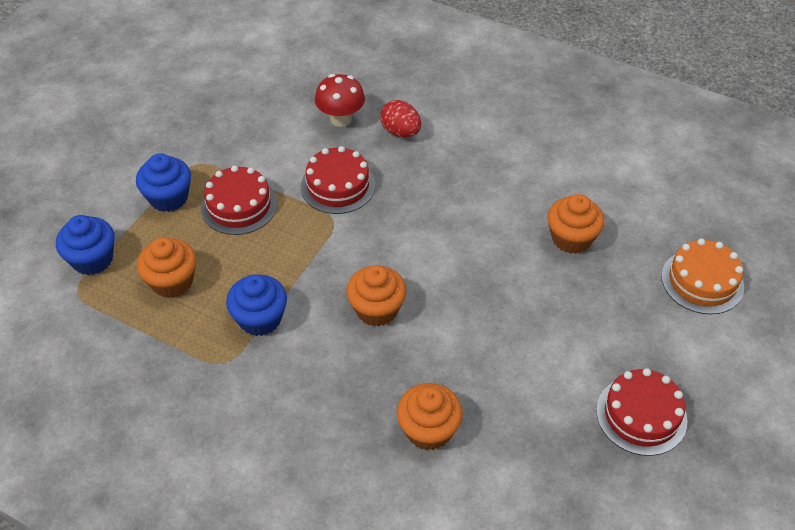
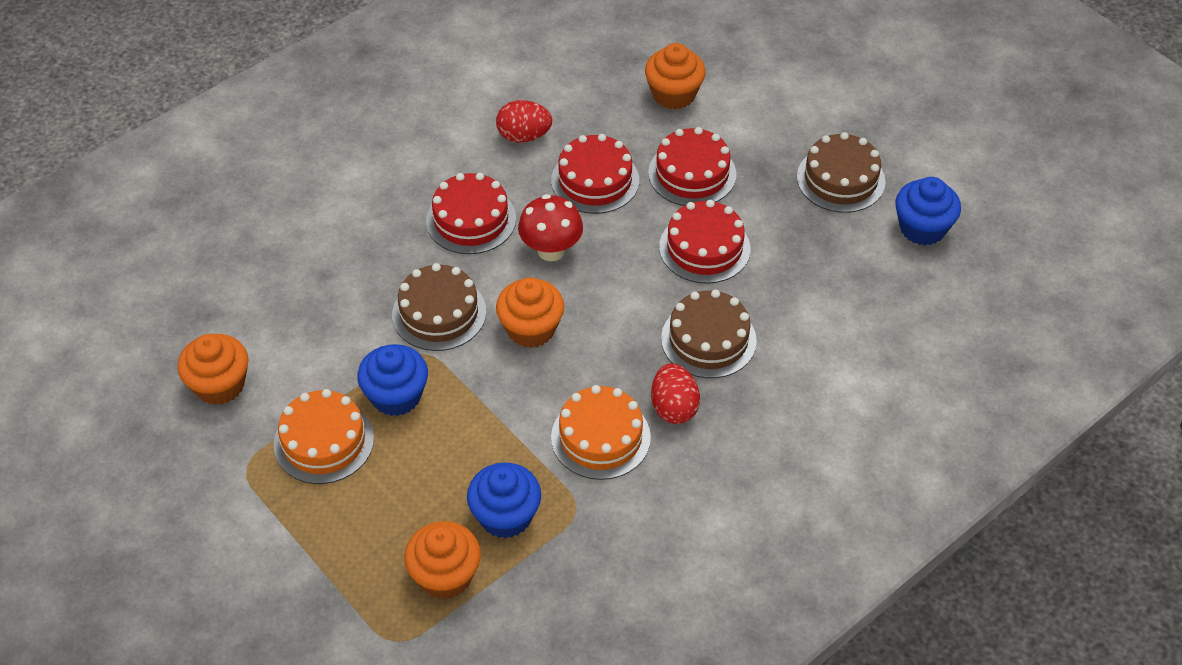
brown cake: 0 -> 3
orange cake: 1 -> 2
red cake: 3 -> 4
red egg: 1 -> 2

